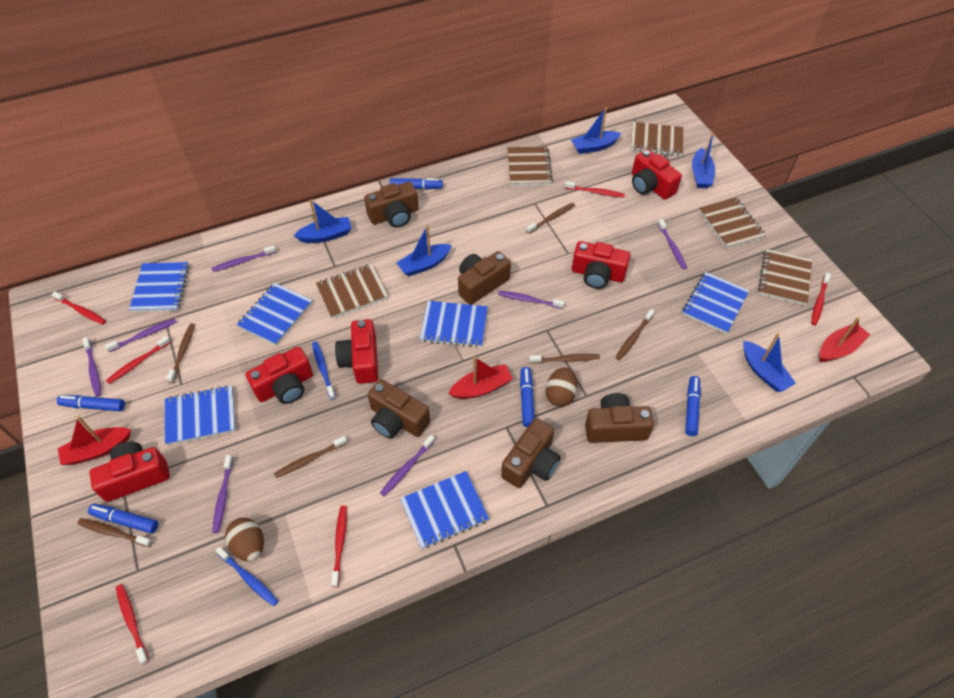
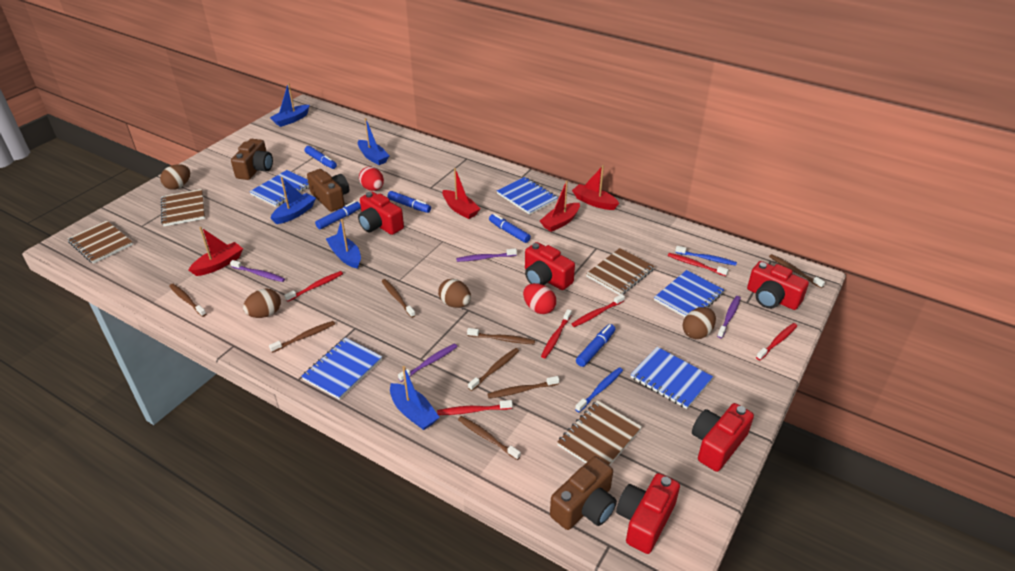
blue notebook: 6 -> 5
brown camera: 5 -> 3
brown egg: 2 -> 4
brown notebook: 5 -> 4
brown toothbrush: 6 -> 8
purple toothbrush: 7 -> 4
red boat: 3 -> 4
red egg: 0 -> 2

